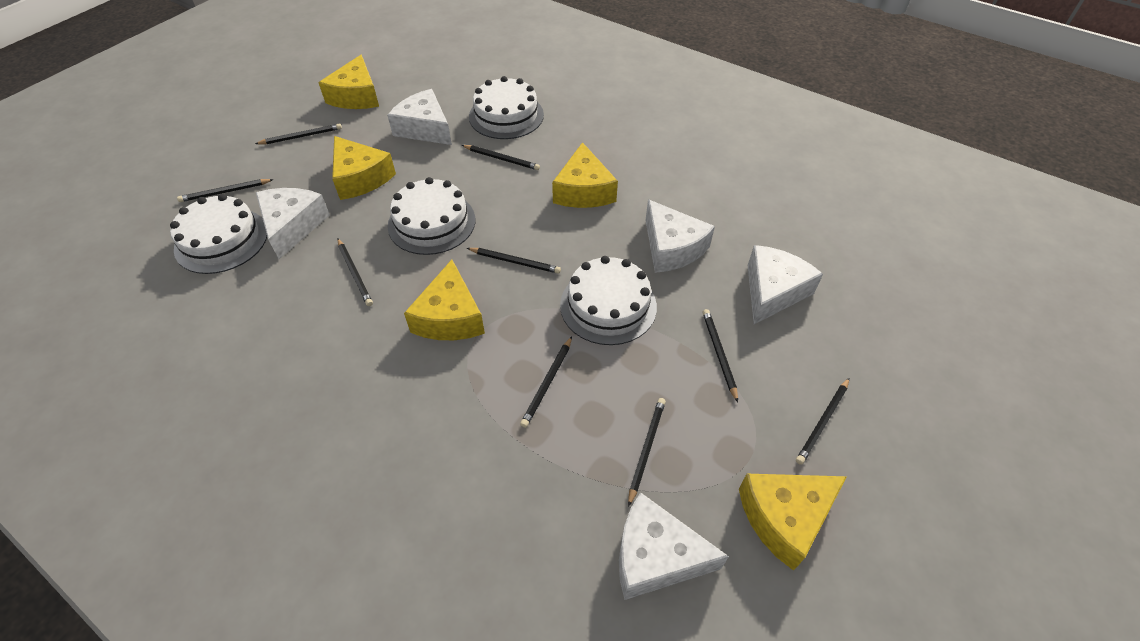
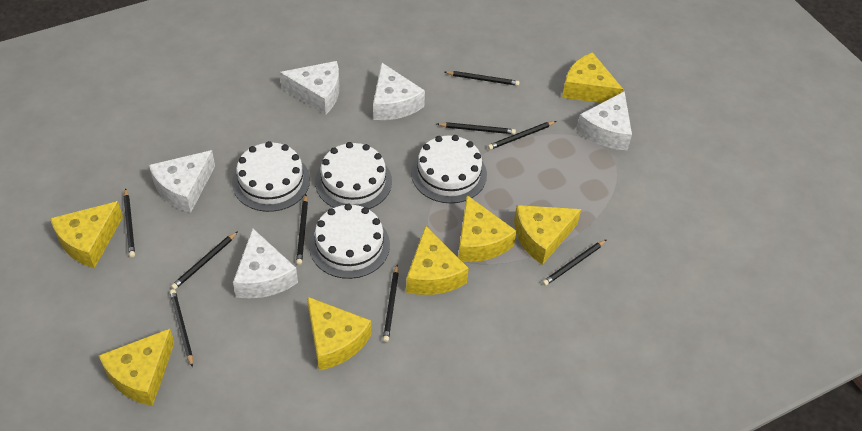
yellow cheese: 5 -> 7

